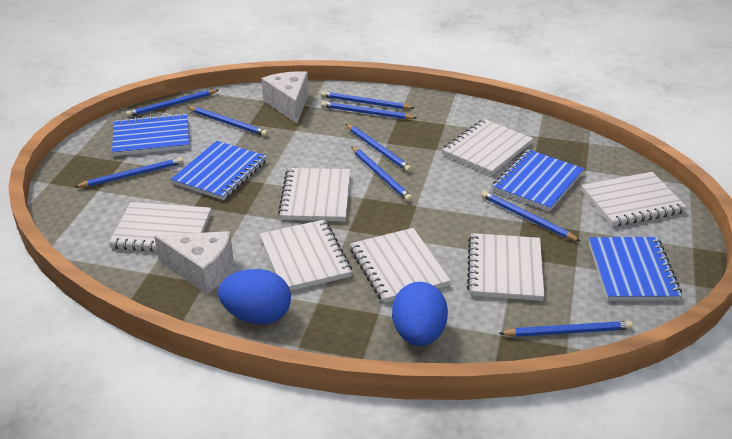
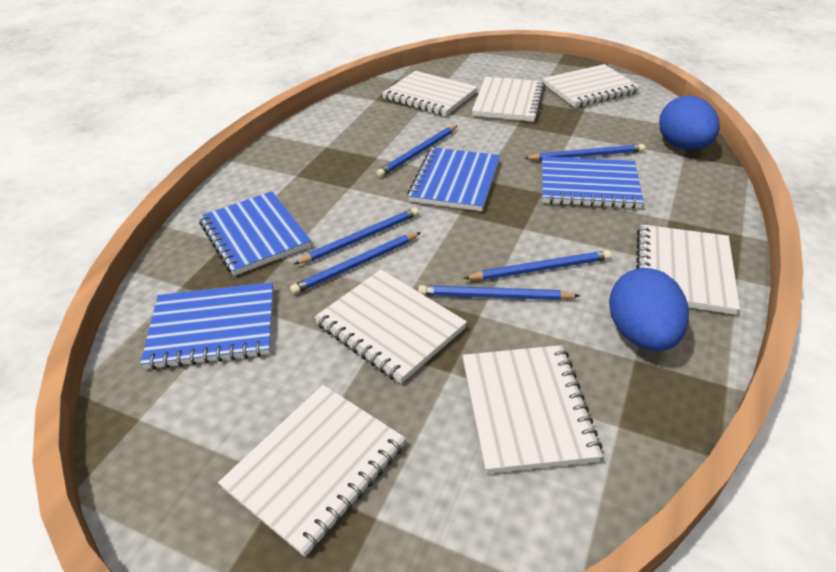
blue pencil: 9 -> 6
white cheese: 2 -> 0

